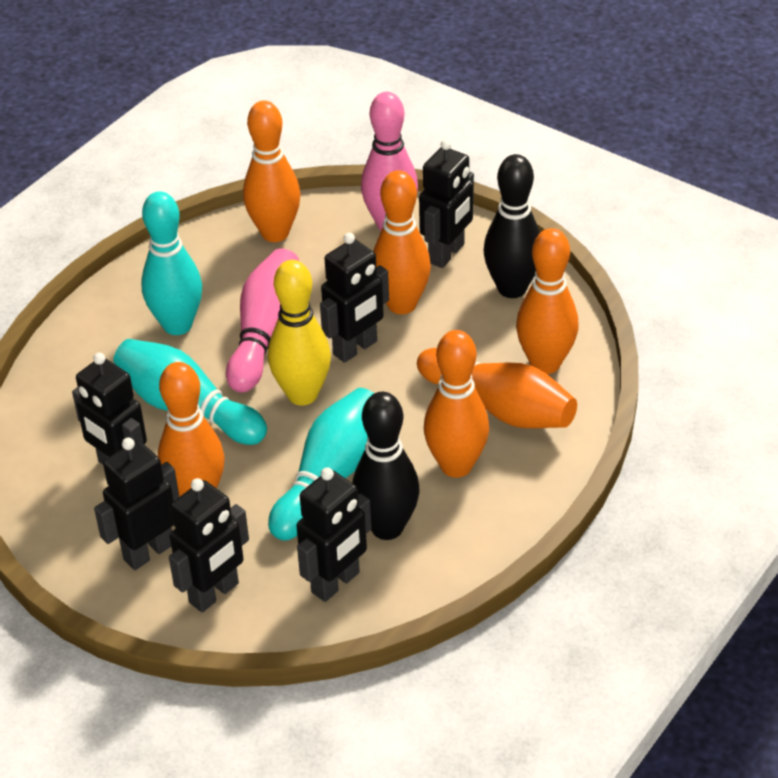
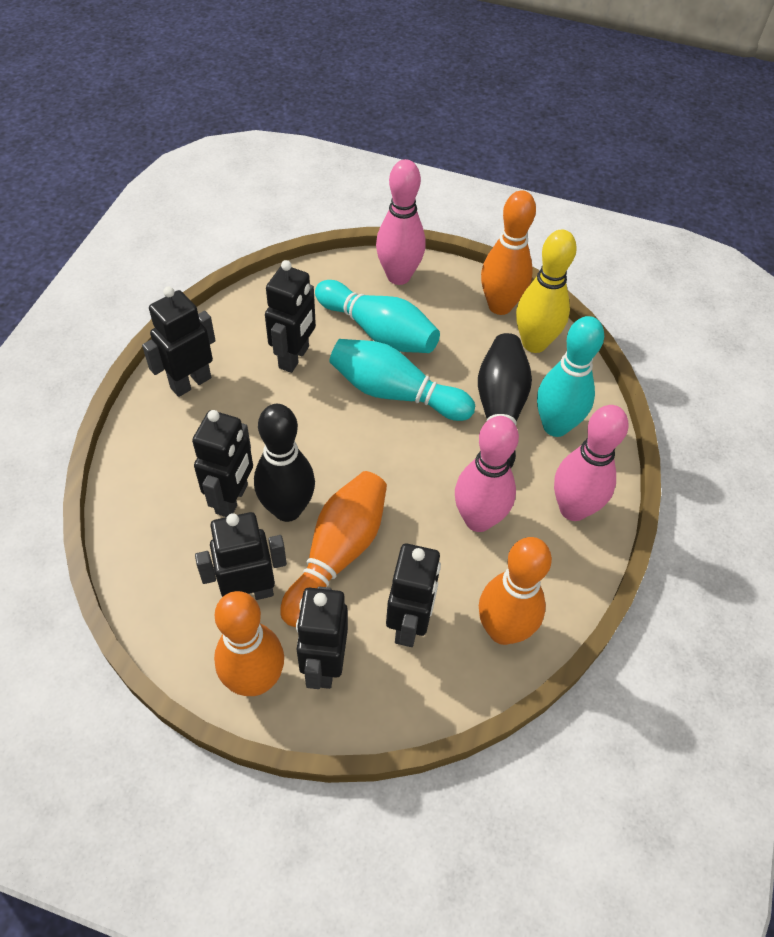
orange bowling pin: 6 -> 4
pink bowling pin: 2 -> 3

